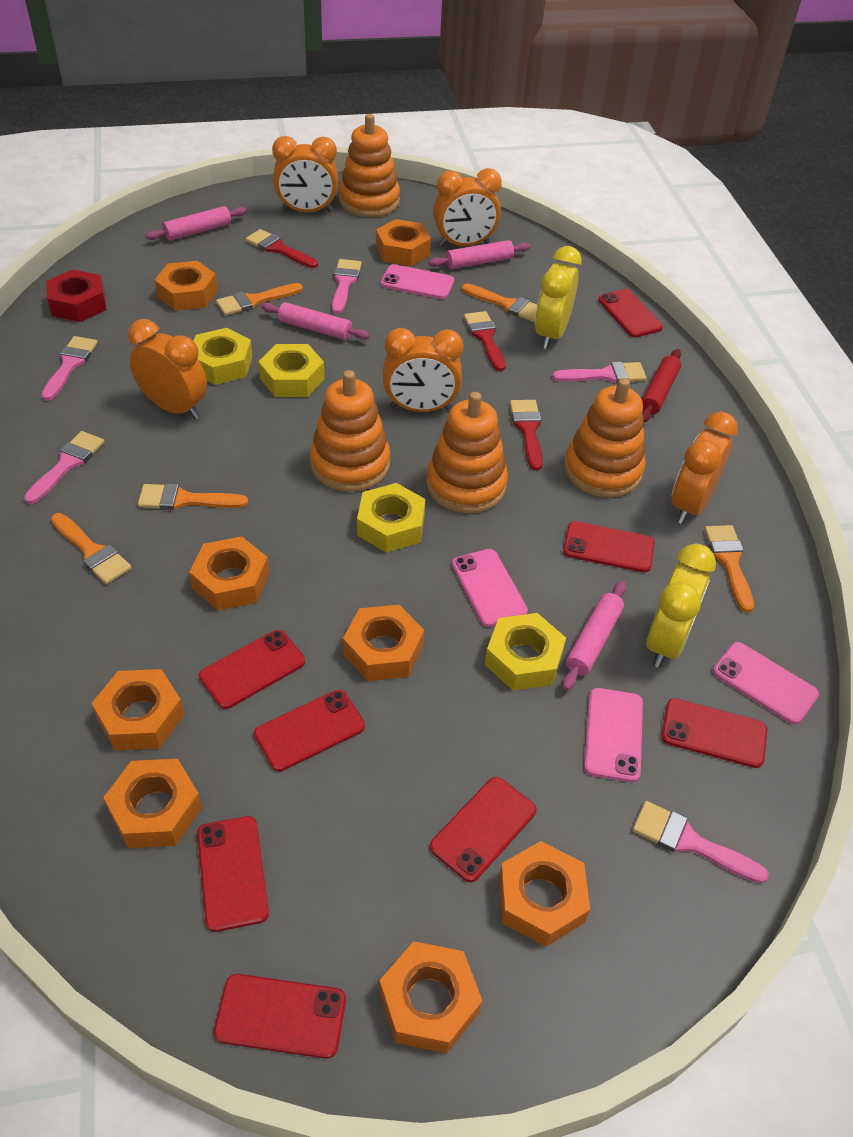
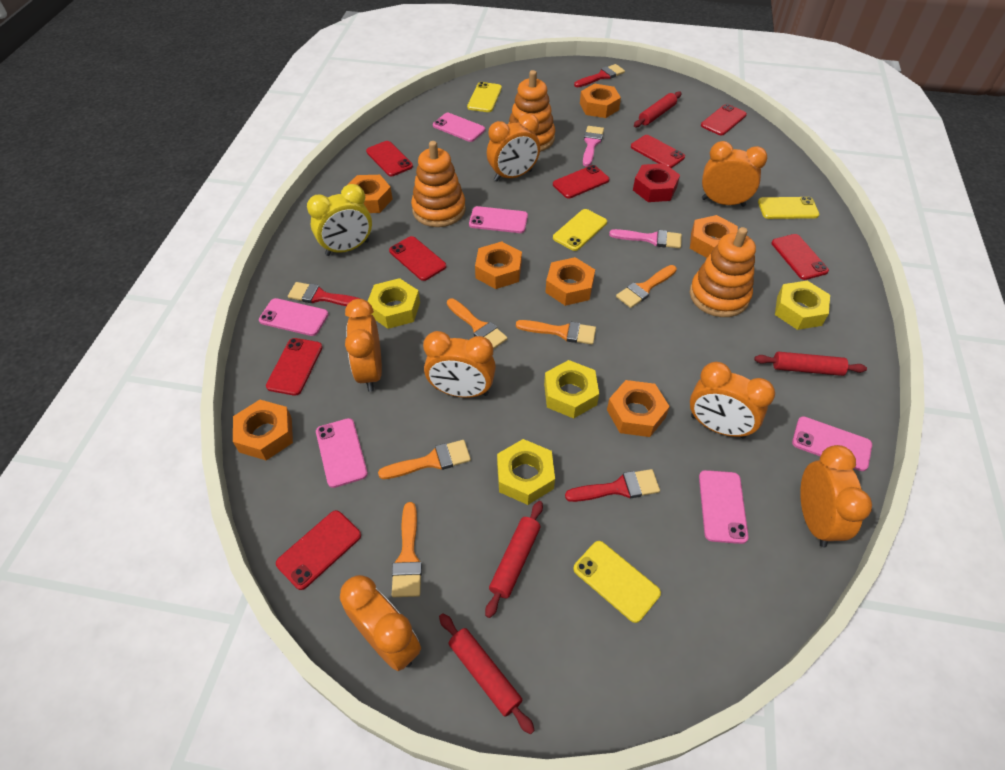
orange clock: 5 -> 7
orange nut: 8 -> 7
orange stacking toy: 4 -> 3
pink brush: 5 -> 2
pink phone: 4 -> 6
pink rolling pin: 4 -> 0
red rolling pin: 1 -> 4
yellow clock: 2 -> 1
yellow phone: 0 -> 4

